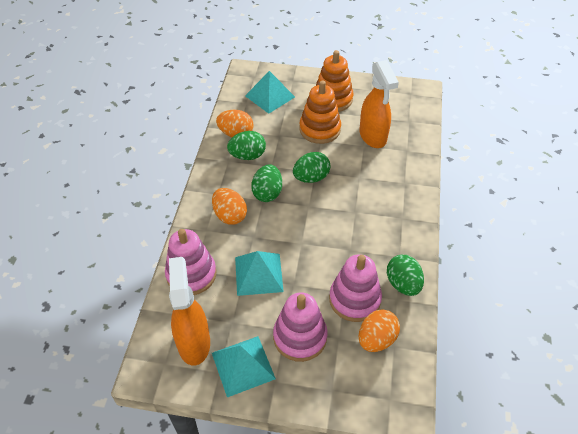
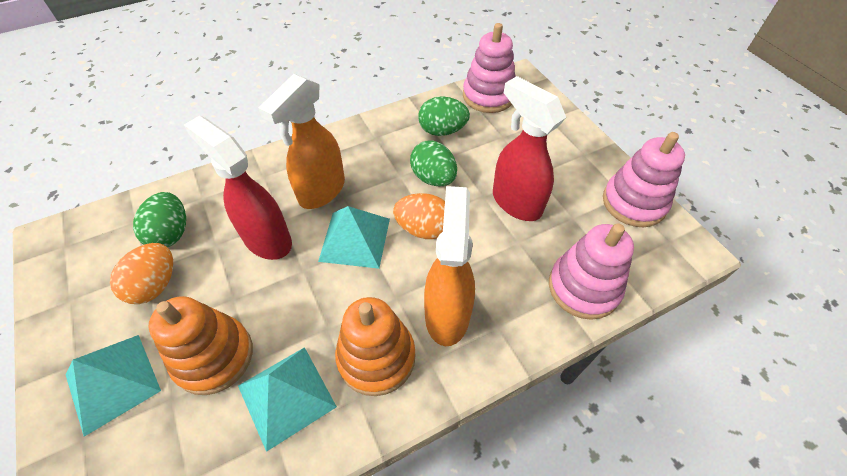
green egg: 4 -> 3
orange egg: 3 -> 2
red spray bottle: 0 -> 2

